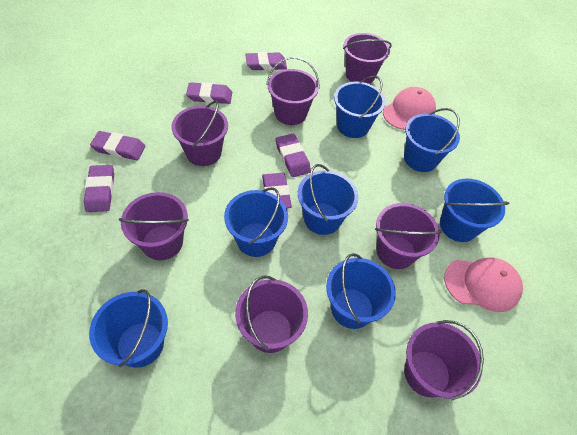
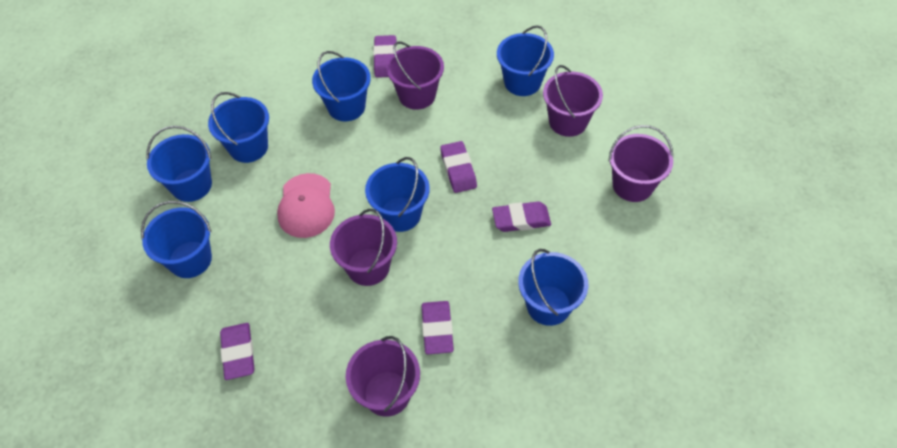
pink cap: 2 -> 1
purple bucket: 7 -> 5
purple eraser: 6 -> 5

